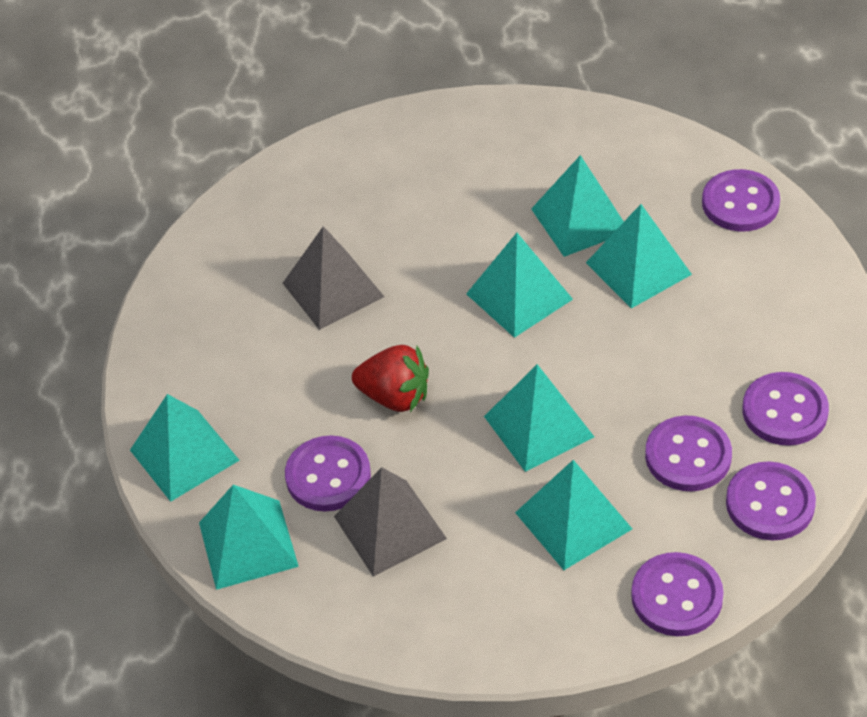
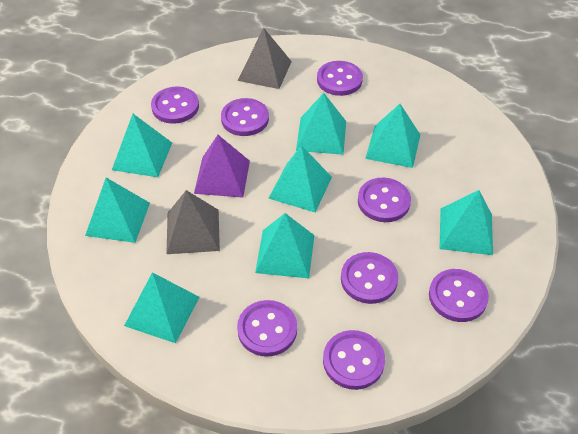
purple button: 6 -> 8
purple pyramid: 0 -> 1
red strawberry: 1 -> 0
turquoise pyramid: 7 -> 8

